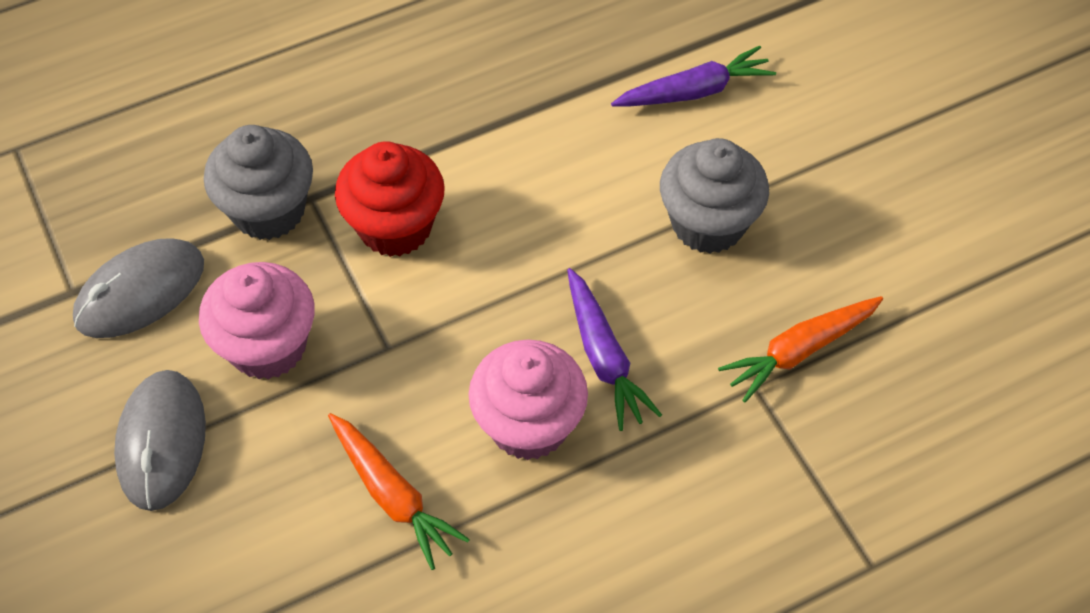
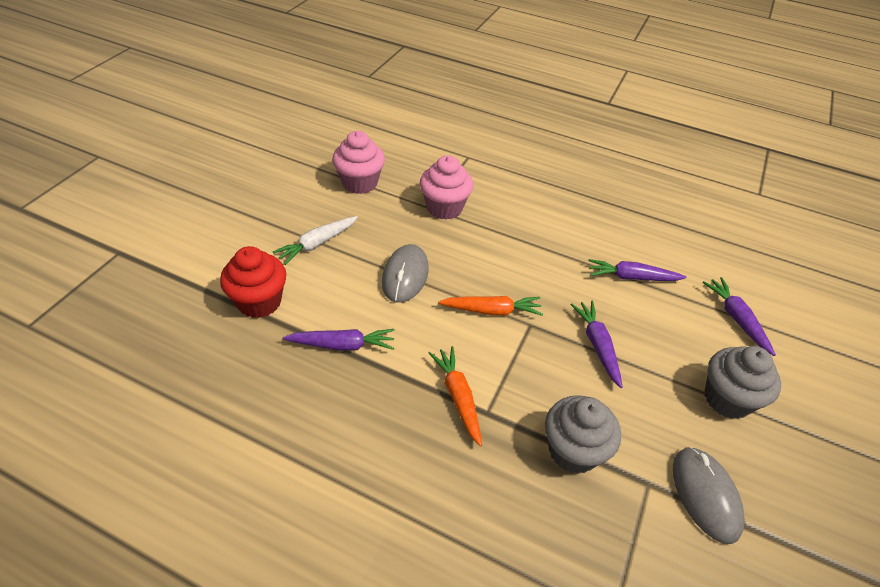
purple carrot: 2 -> 4
white carrot: 0 -> 1

